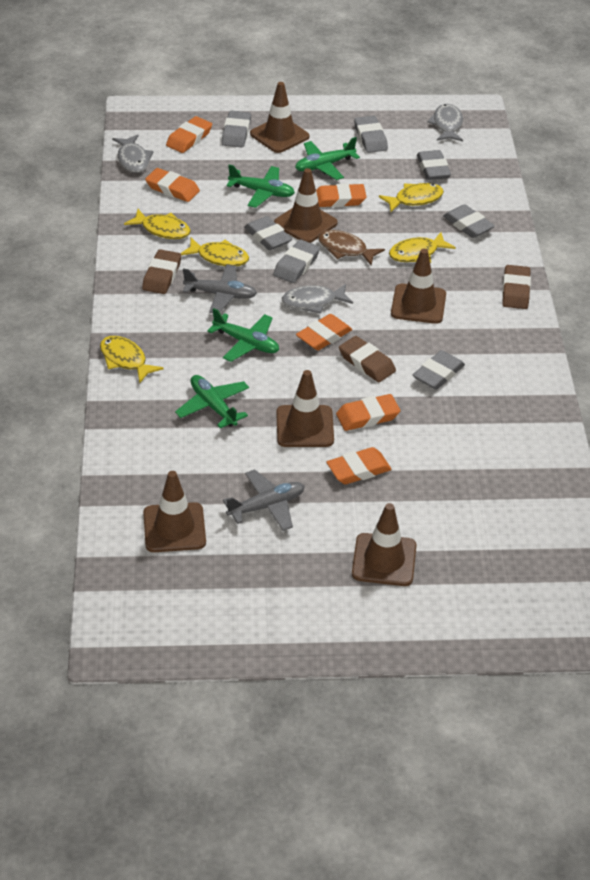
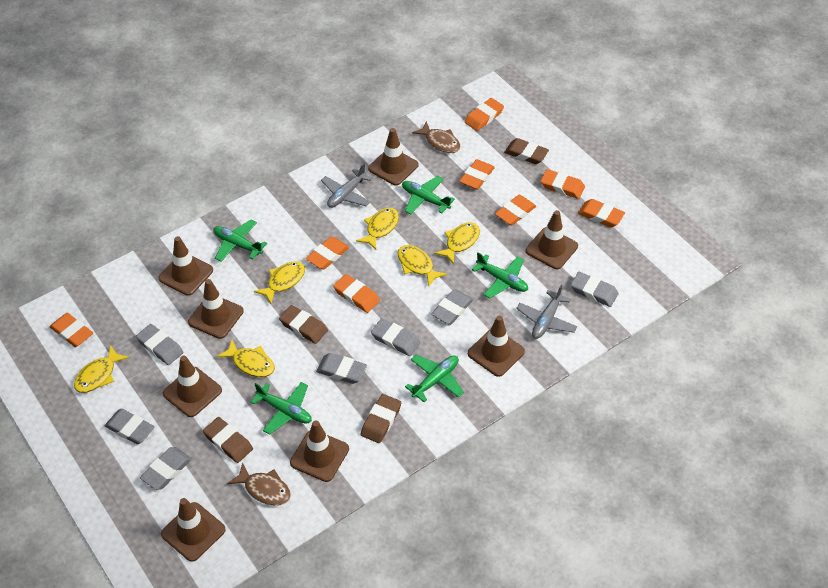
brown eraser: 3 -> 4
brown fish: 1 -> 2
brown traffic cone: 6 -> 8
green plane: 4 -> 5
grey fish: 3 -> 0
orange eraser: 6 -> 8
yellow fish: 5 -> 6

